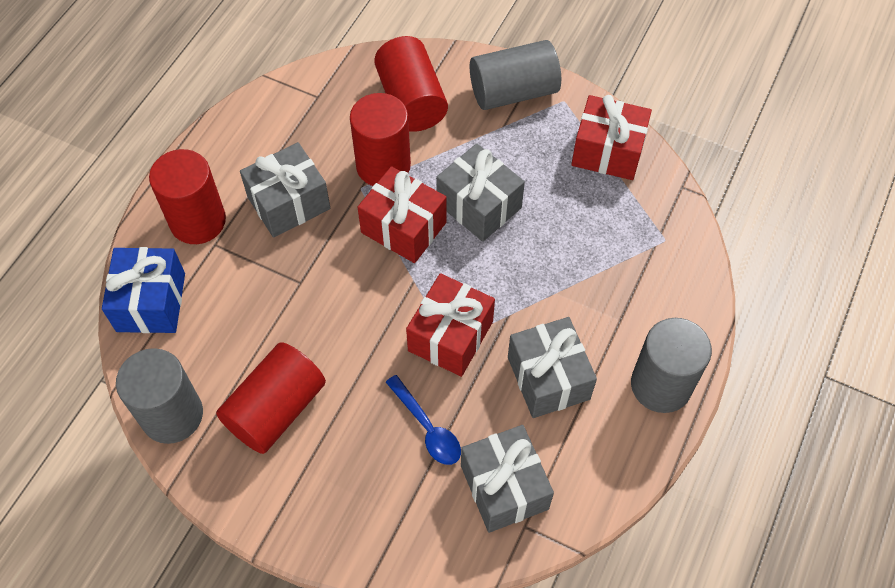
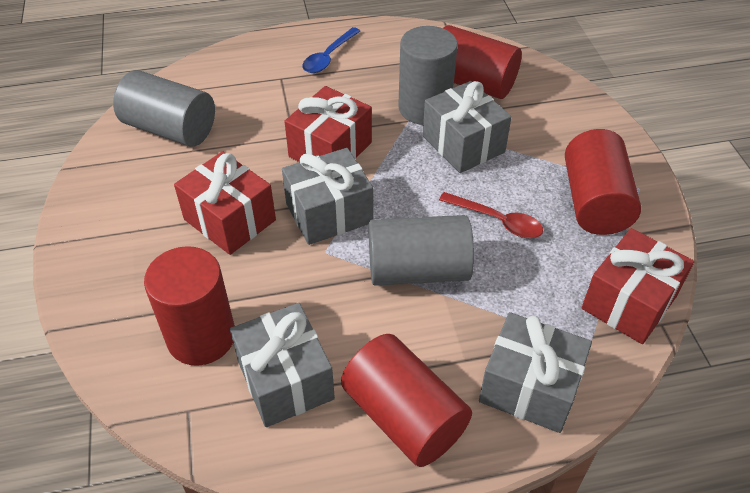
blue gift: 1 -> 0
red spoon: 0 -> 1

